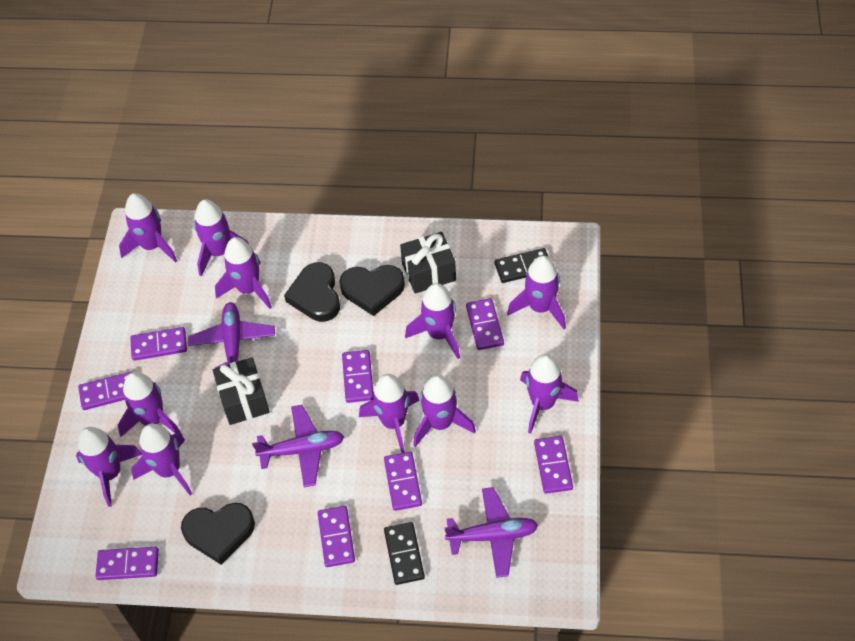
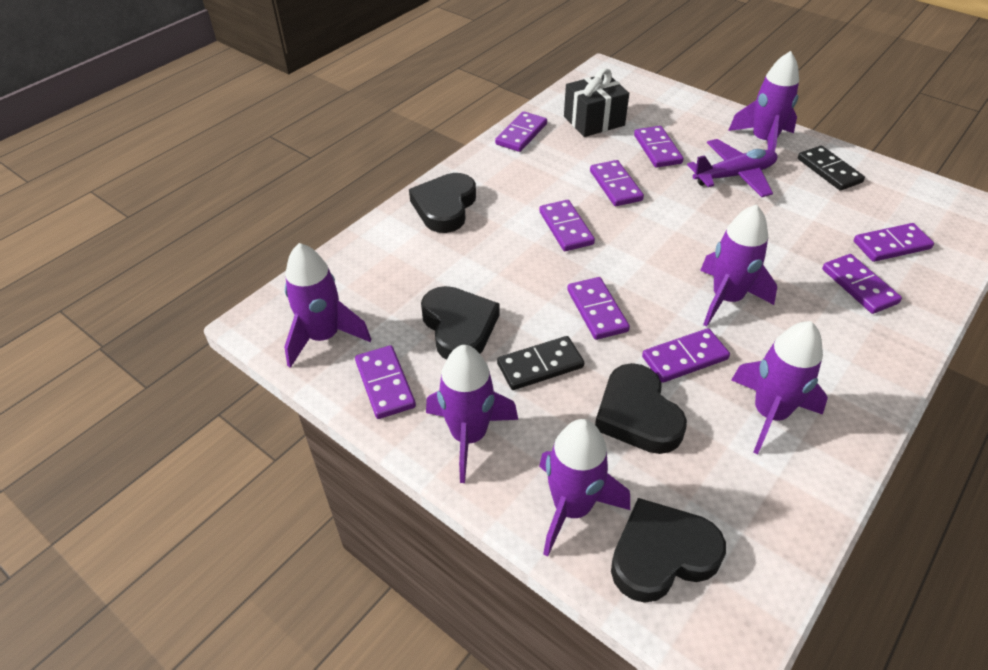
black gift: 2 -> 1
black heart: 3 -> 4
purple domino: 8 -> 9
purple plane: 3 -> 1
purple rocket: 11 -> 6

